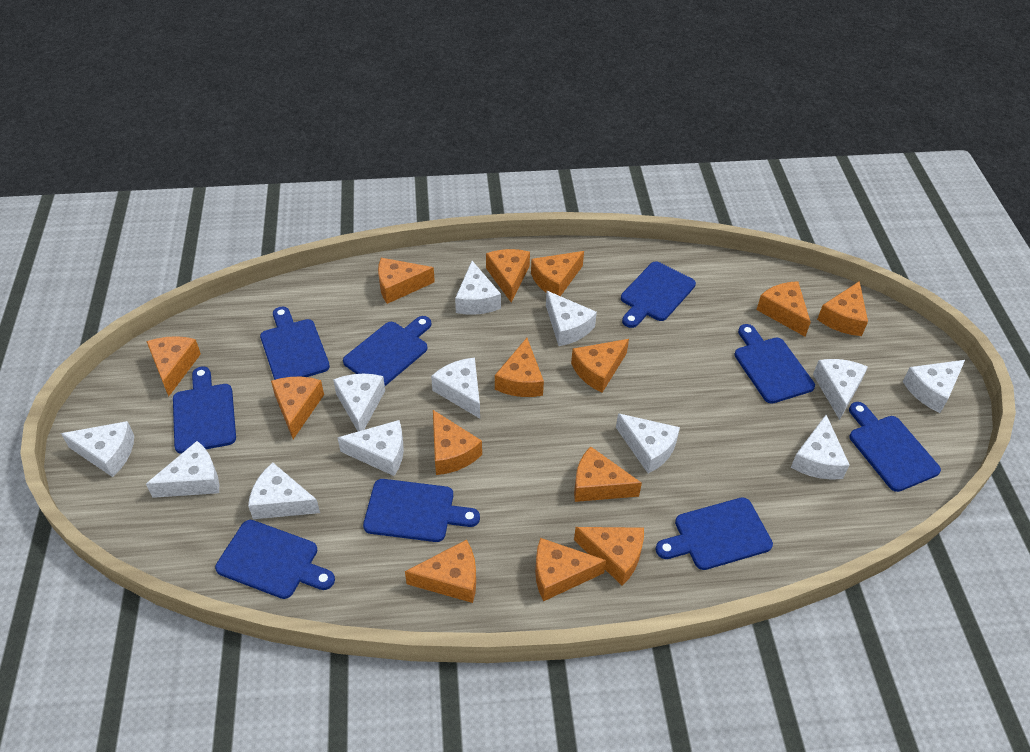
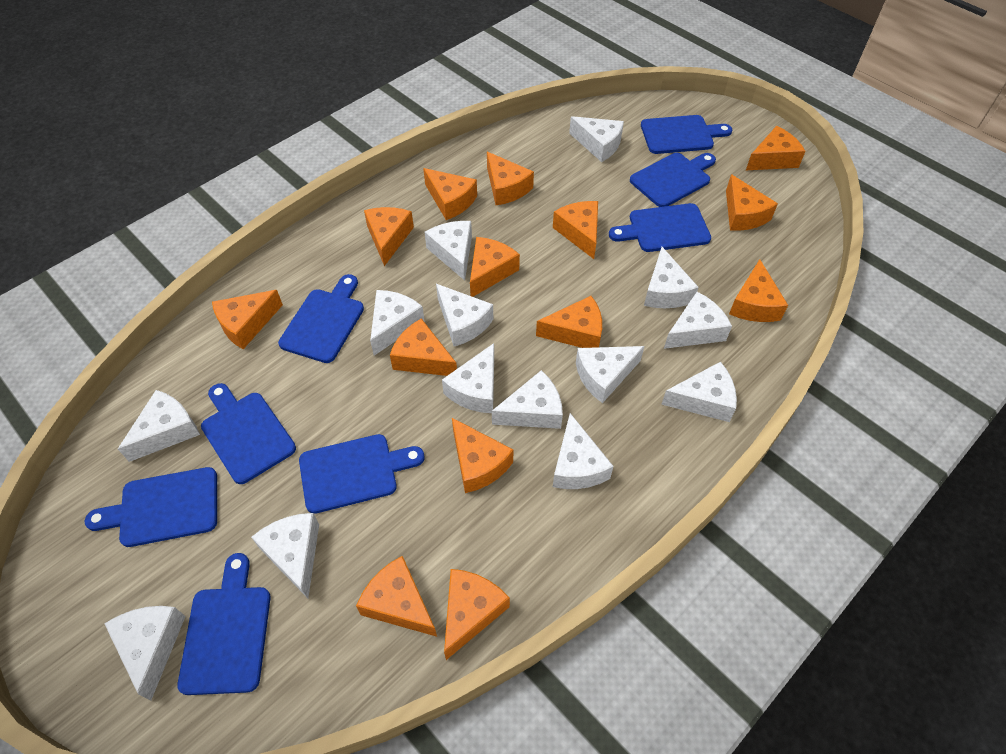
blue cutting board: 9 -> 8
white cheese: 12 -> 14

